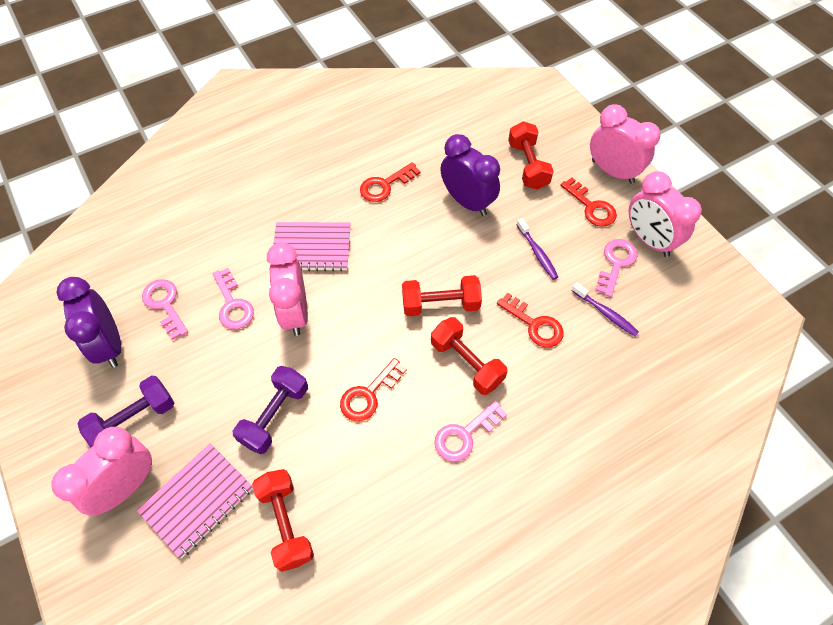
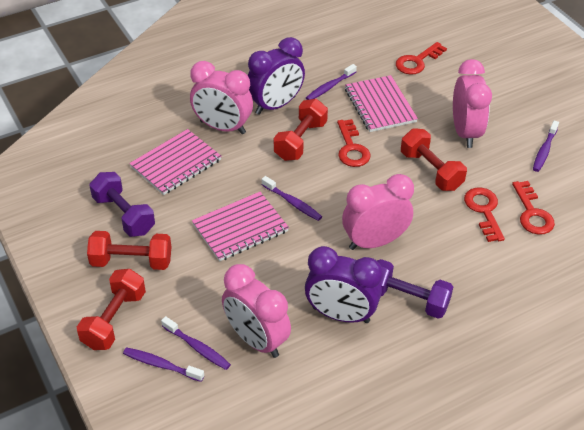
pink key: 4 -> 0
pink notebook: 2 -> 3
purple toothbrush: 2 -> 5

